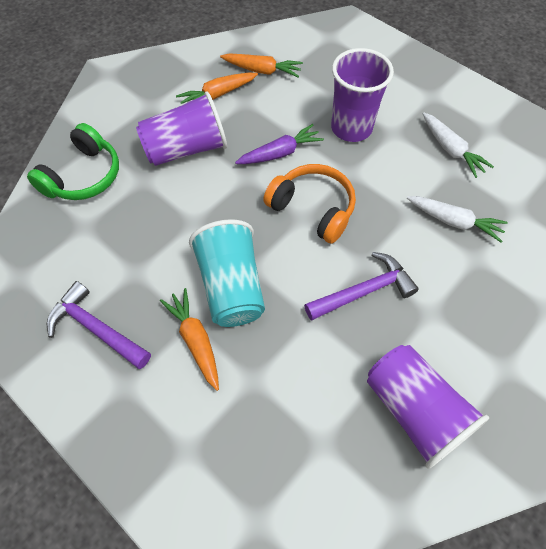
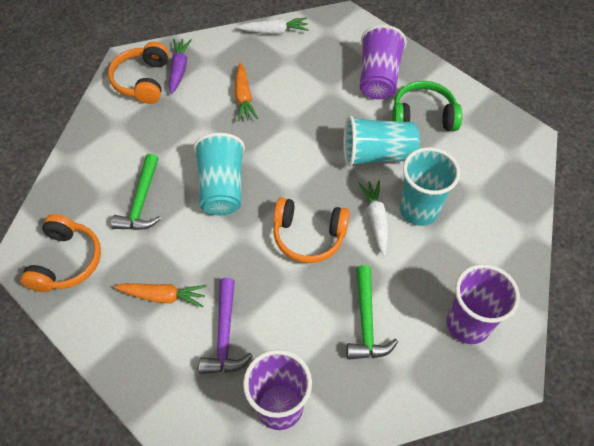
green hammer: 0 -> 2
orange carrot: 3 -> 2
orange headphones: 1 -> 3
purple hammer: 2 -> 1
turquoise cup: 1 -> 3

